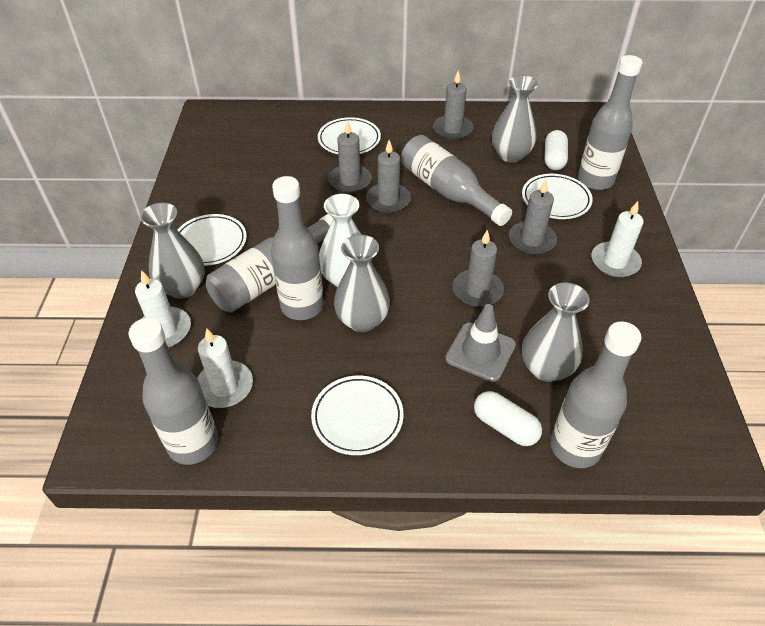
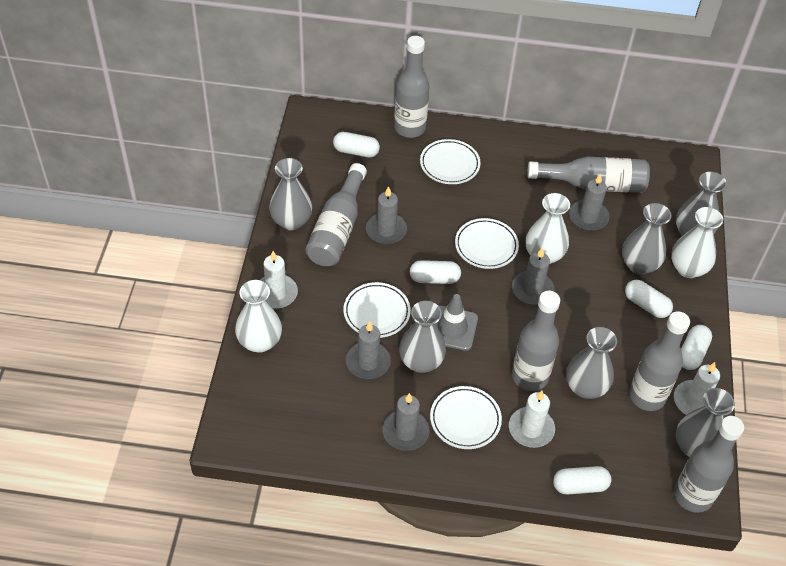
grey vase: 4 -> 6
white capsule: 2 -> 5
white vase: 1 -> 3

